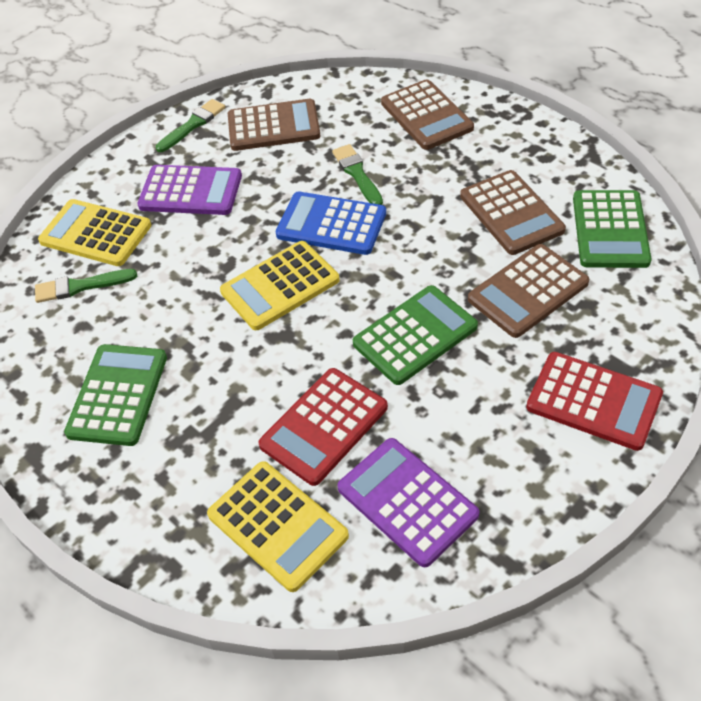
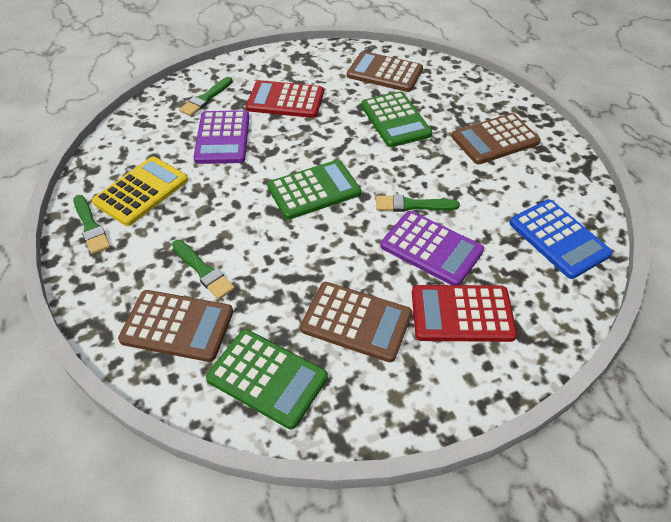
green brush: 3 -> 4
yellow calculator: 3 -> 1

